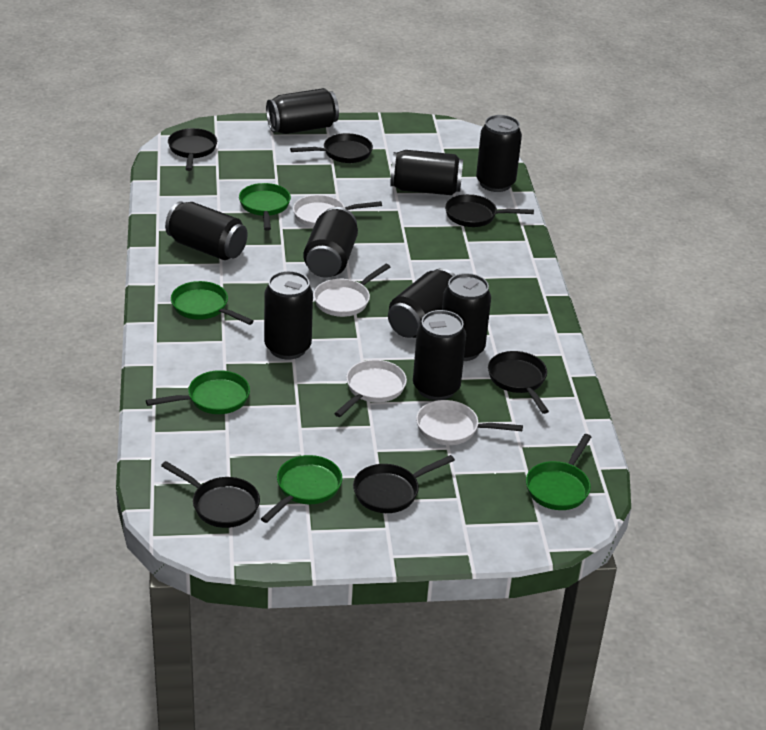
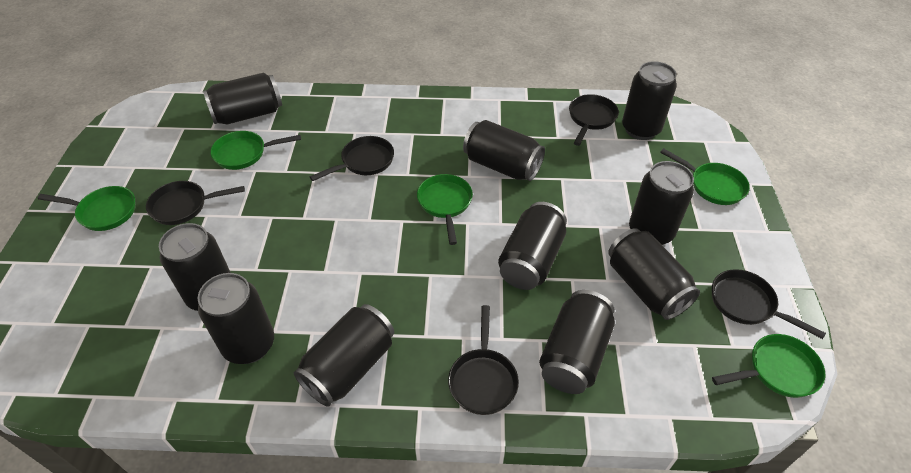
black can: 9 -> 10
black pan: 6 -> 5
white pan: 4 -> 0

